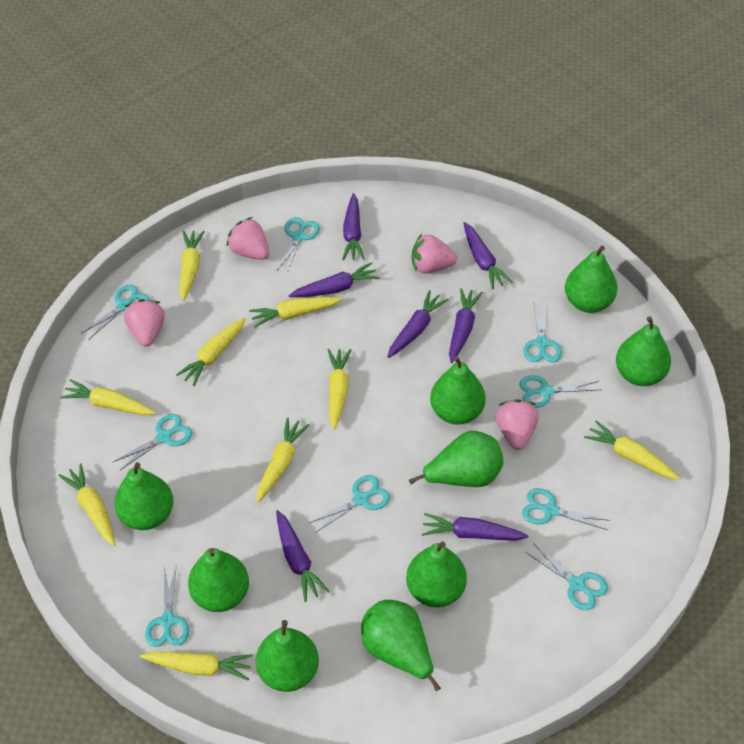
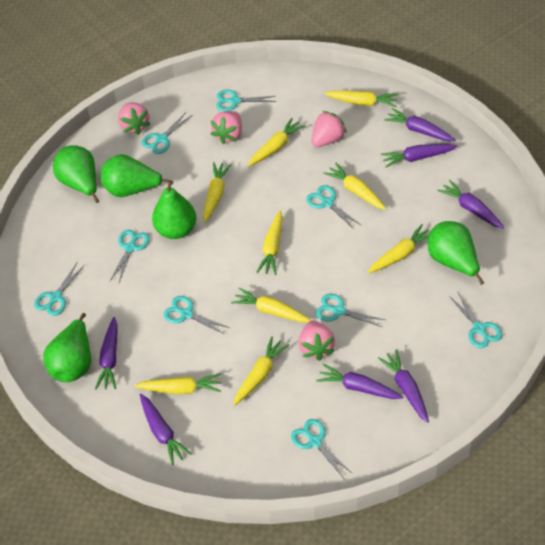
green pear: 9 -> 5

